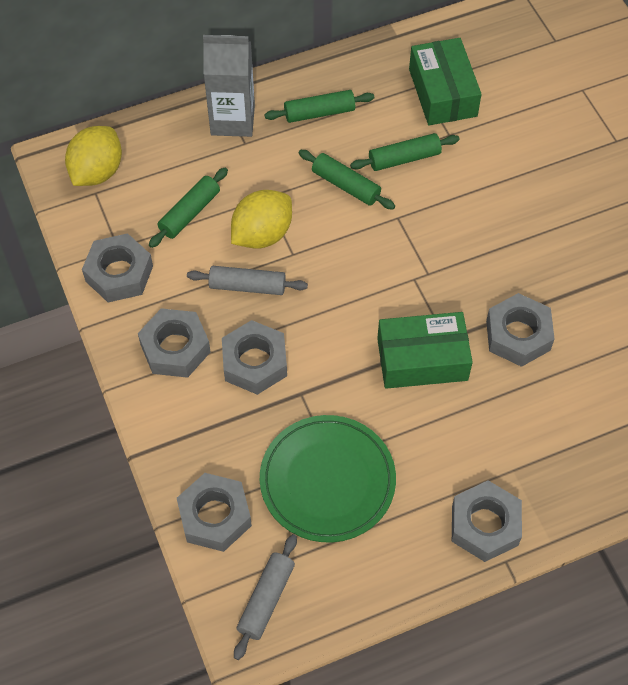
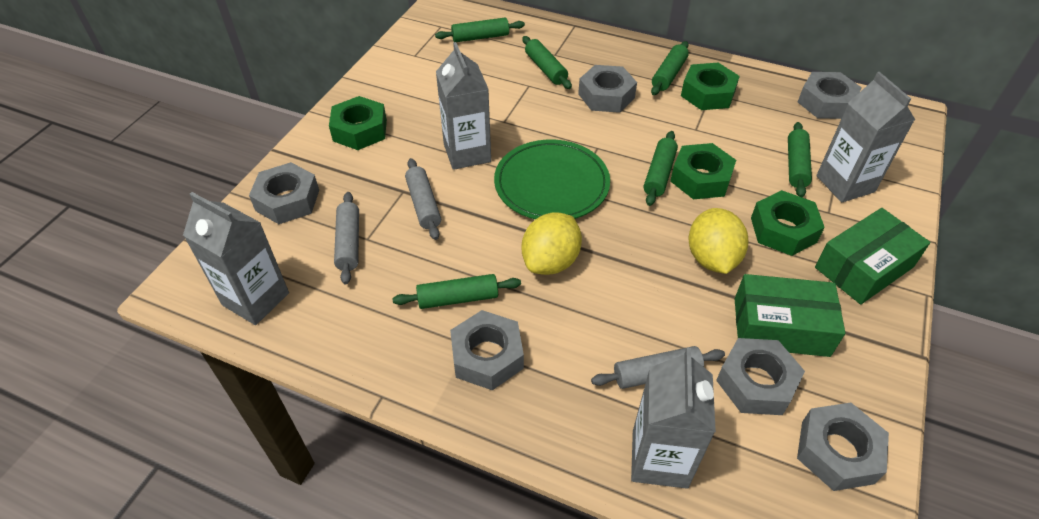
green nut: 0 -> 4
green rolling pin: 4 -> 6
grey carton: 1 -> 4
grey rolling pin: 2 -> 3

